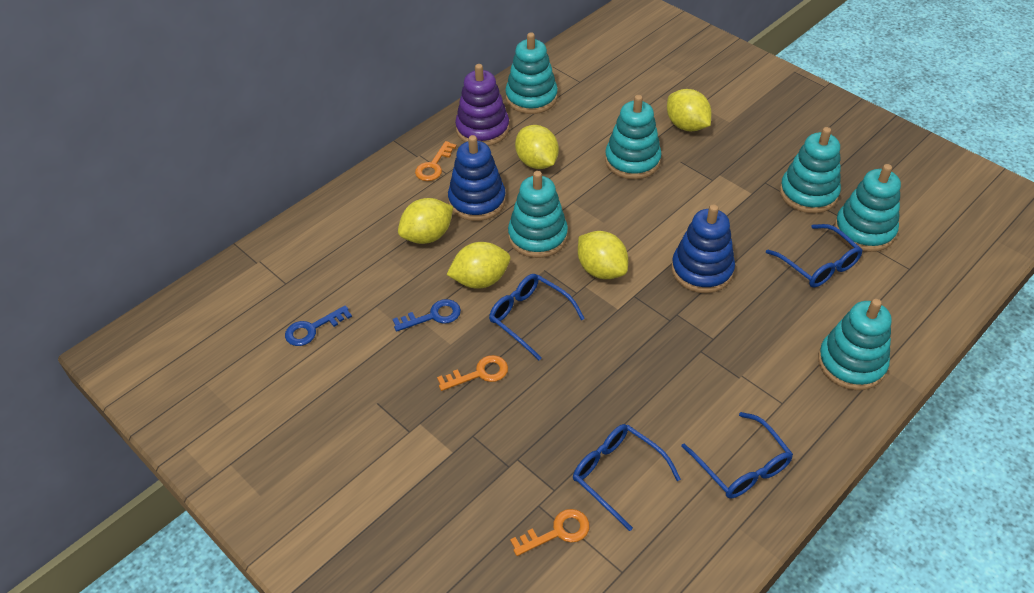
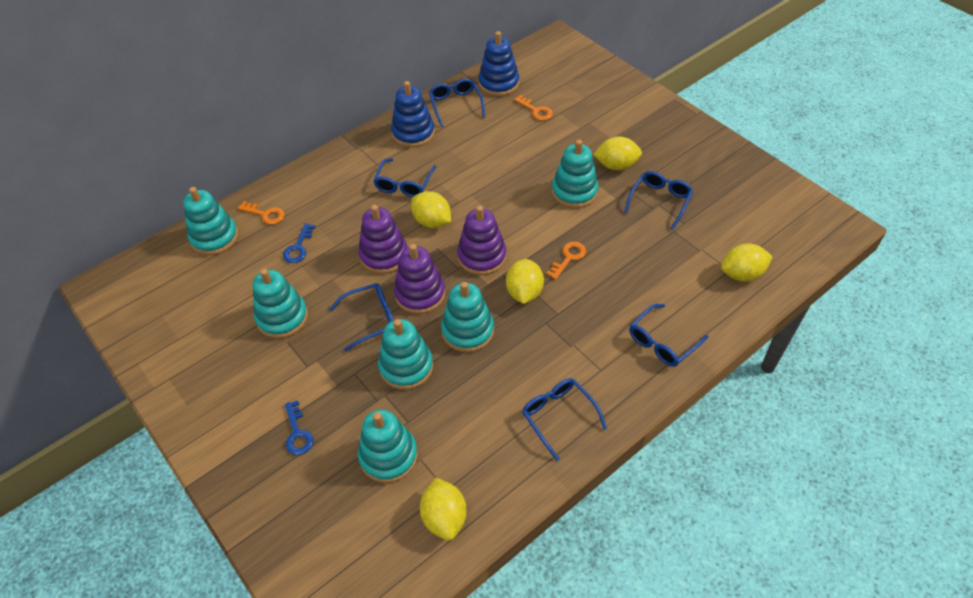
blue glasses: 4 -> 6
purple stacking toy: 1 -> 3

